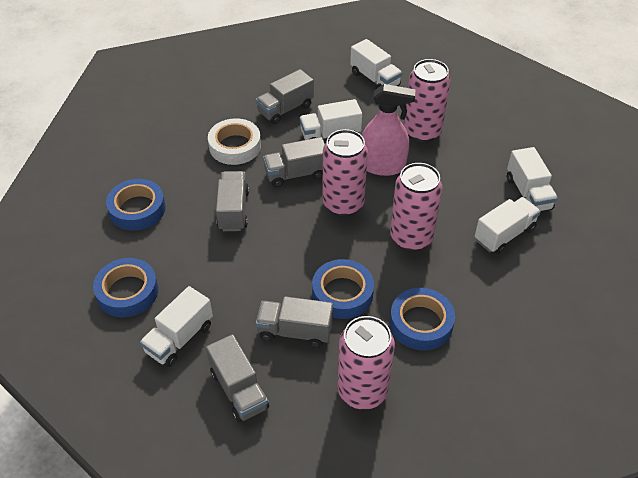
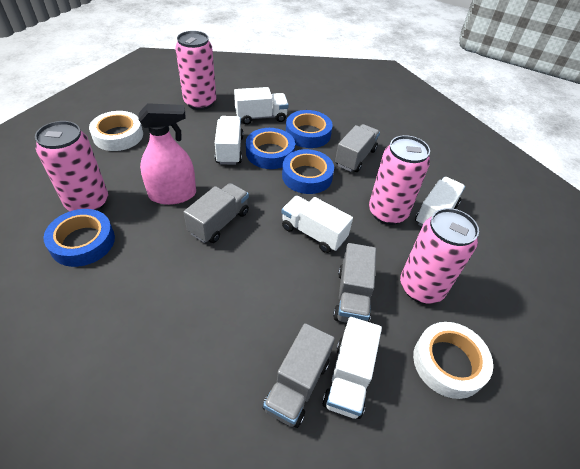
grey truck: 5 -> 4
white tape: 1 -> 2

